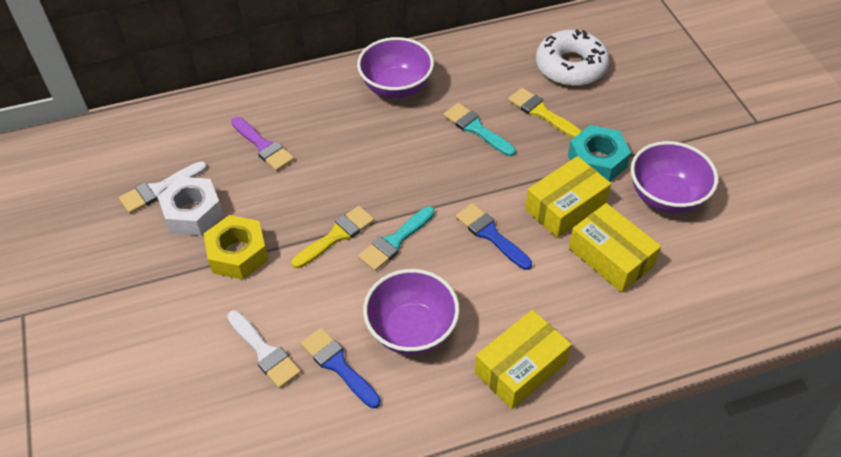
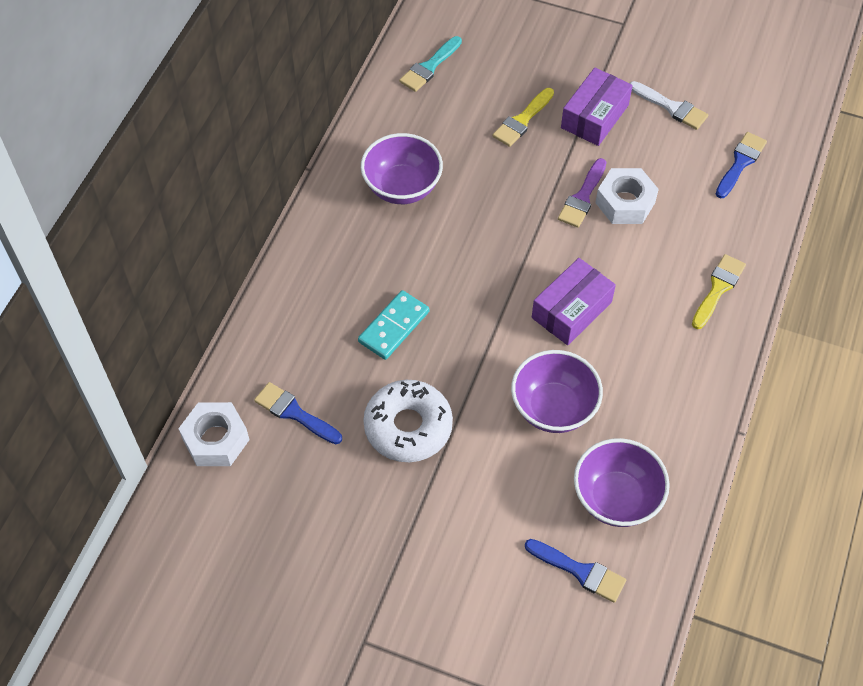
blue brush: 2 -> 3
purple box: 0 -> 2
turquoise brush: 2 -> 1
turquoise domino: 0 -> 1
turquoise nut: 1 -> 0
white brush: 2 -> 1
white nut: 1 -> 2
yellow box: 3 -> 0
yellow nut: 1 -> 0

